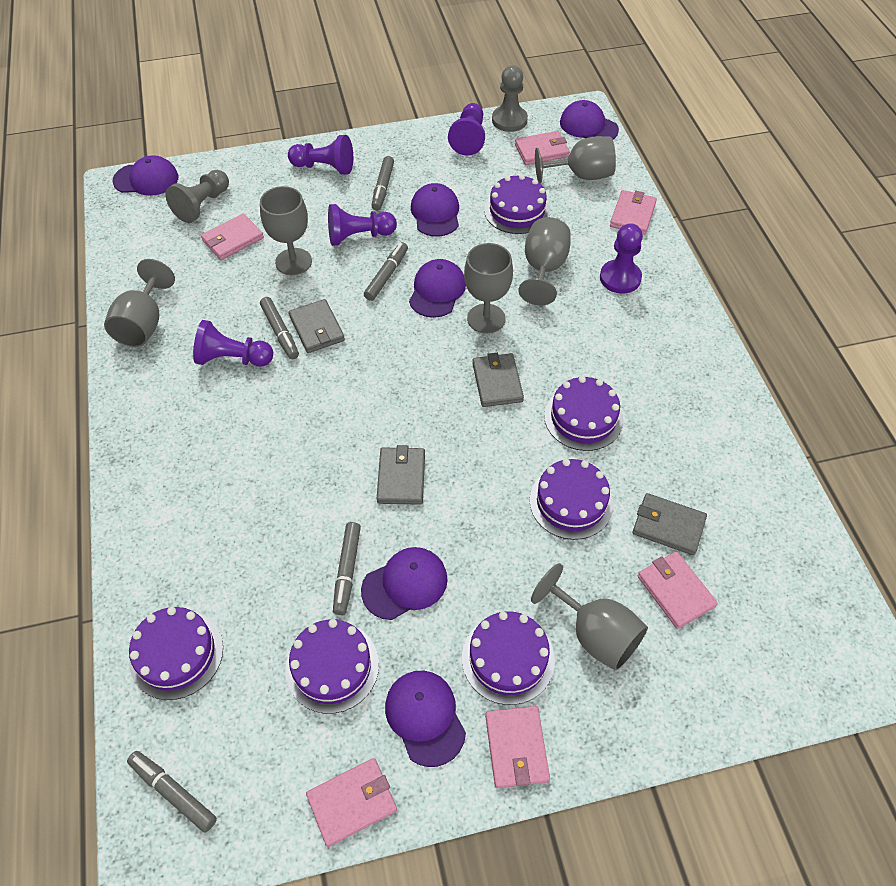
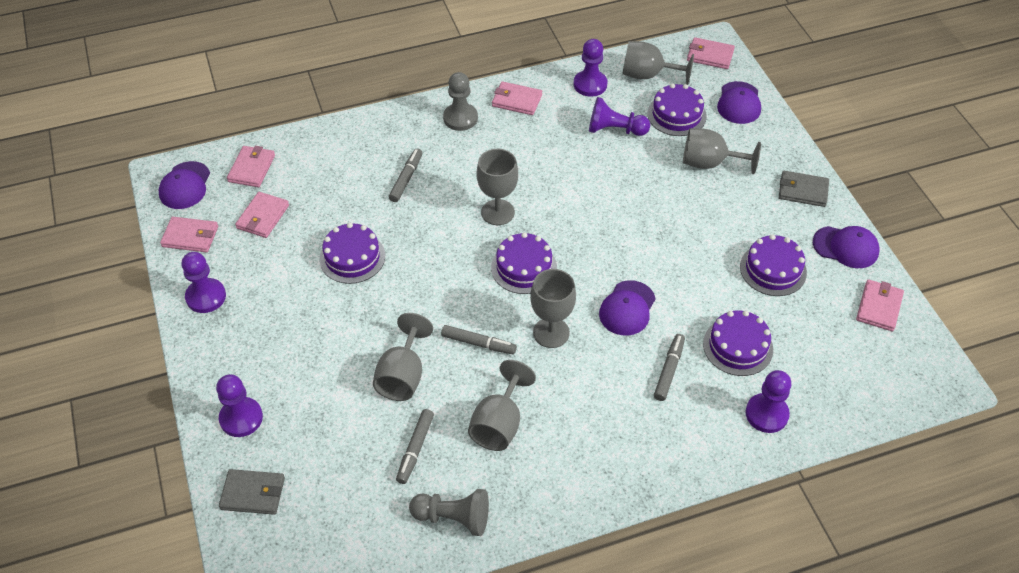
grey marker: 5 -> 4
grey wallet: 4 -> 2
purple cake: 6 -> 5
purple cap: 6 -> 4

